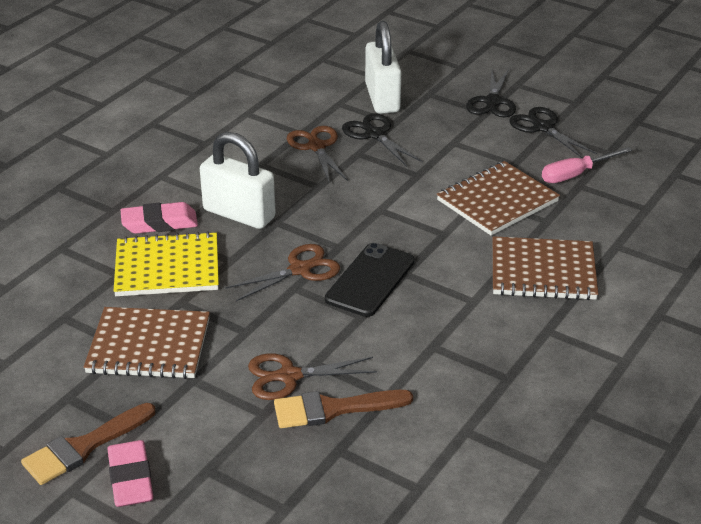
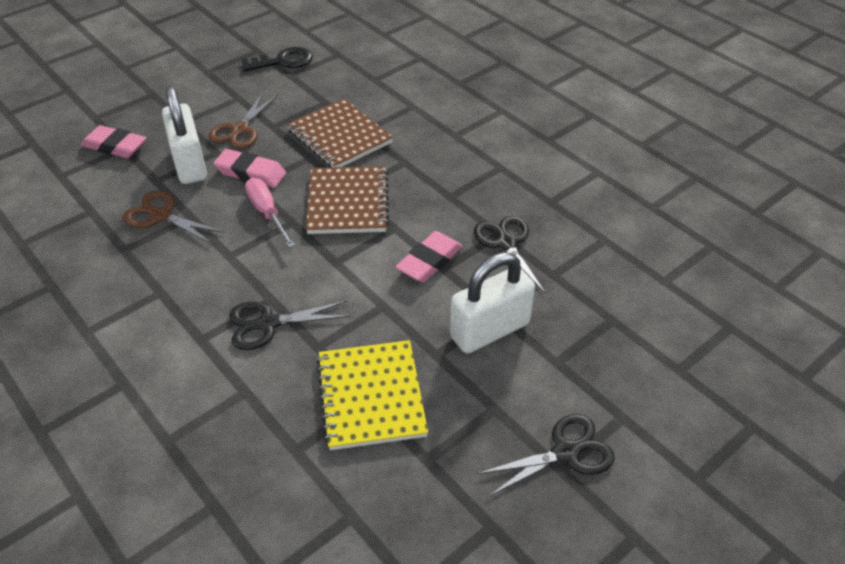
black key: 0 -> 1
black phone: 1 -> 0
brown brush: 2 -> 0
brown notebook: 3 -> 2
brown scissors: 3 -> 2
pink eraser: 2 -> 3

